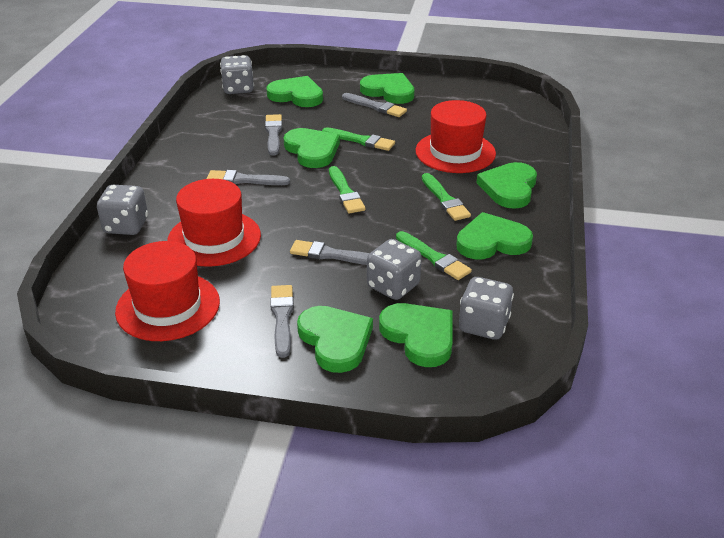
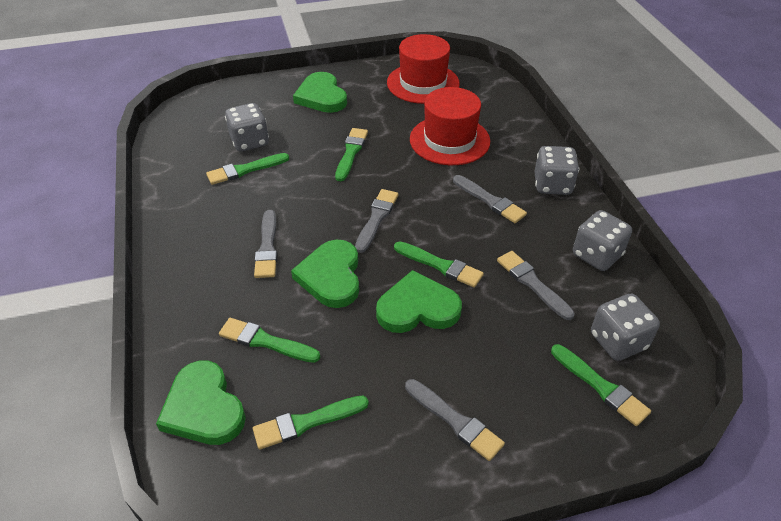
green brush: 4 -> 6
green heart: 7 -> 4
red hat: 3 -> 2

